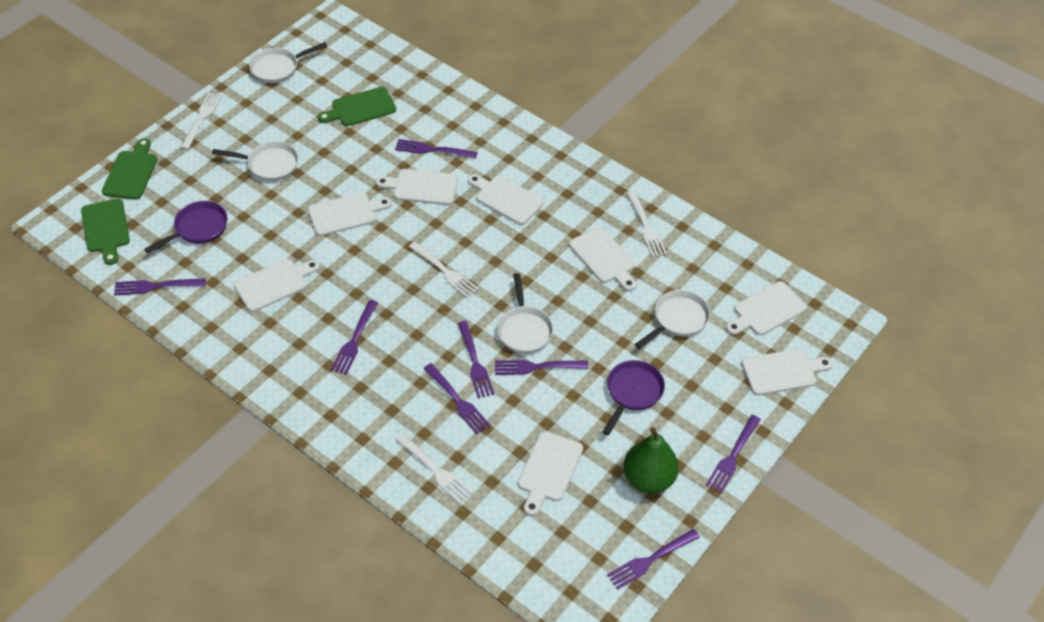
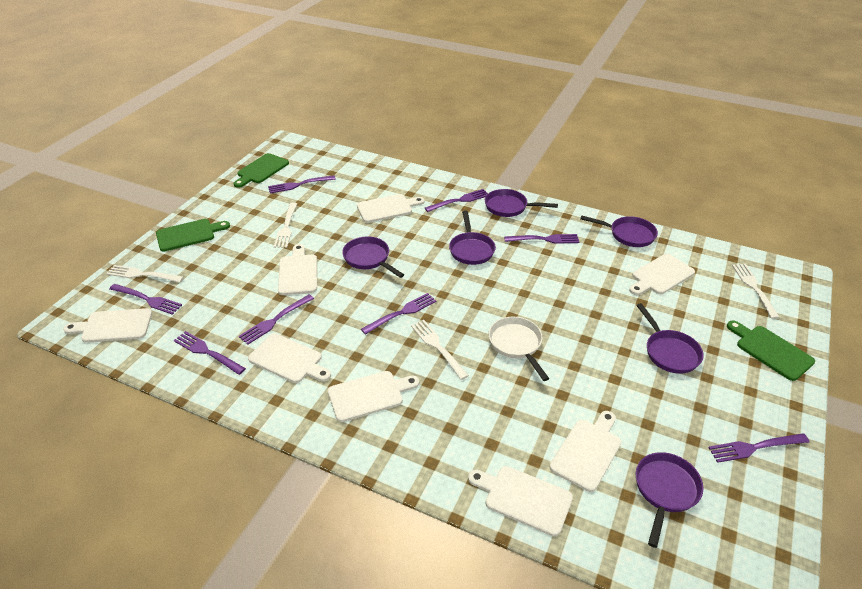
green pear: 1 -> 0
purple pan: 2 -> 6
white pan: 4 -> 1

